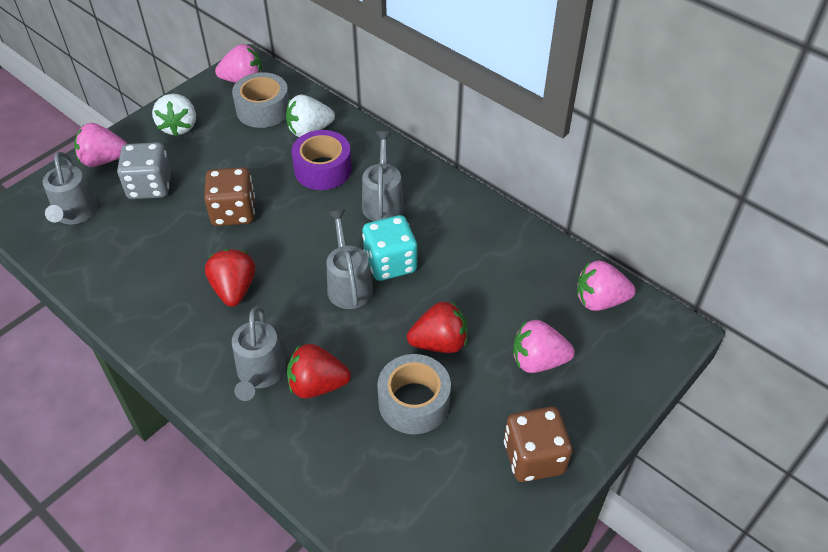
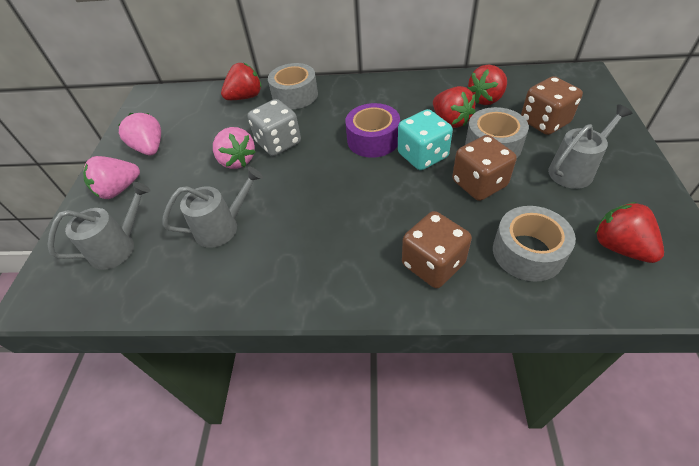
brown dice: 2 -> 3
grey tape: 2 -> 3
grey watering can: 4 -> 3
pink strawberry: 4 -> 3
red strawberry: 3 -> 4
white strawberry: 2 -> 0

